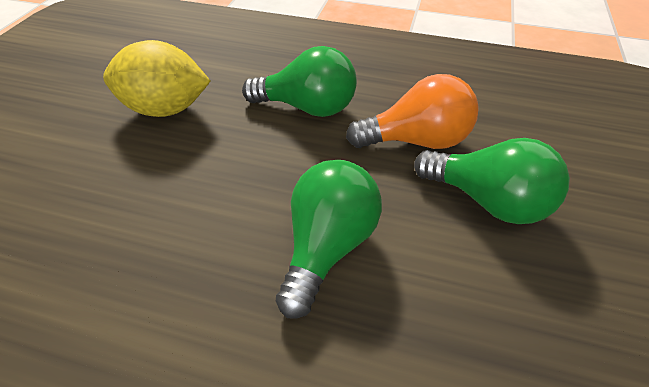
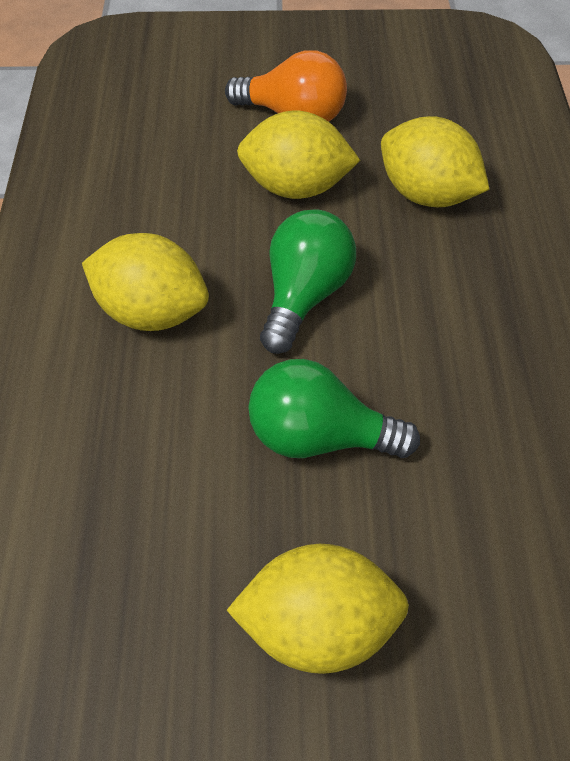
green light bulb: 3 -> 2
yellow lemon: 1 -> 4

